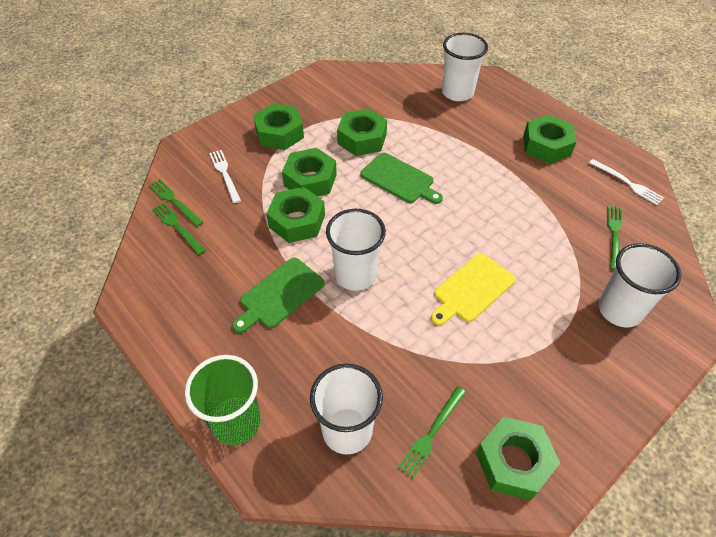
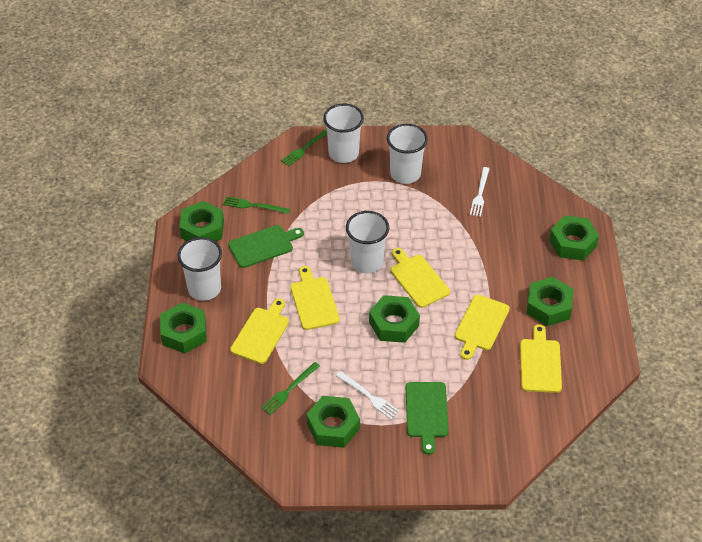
green cup: 1 -> 0
green fork: 4 -> 3
yellow cutting board: 1 -> 5

